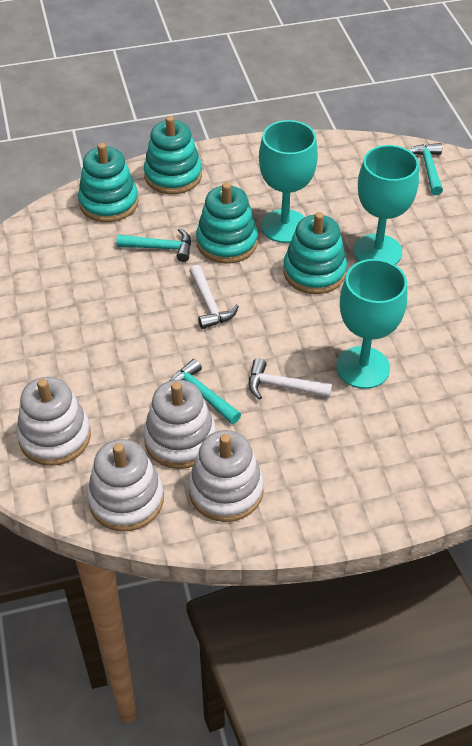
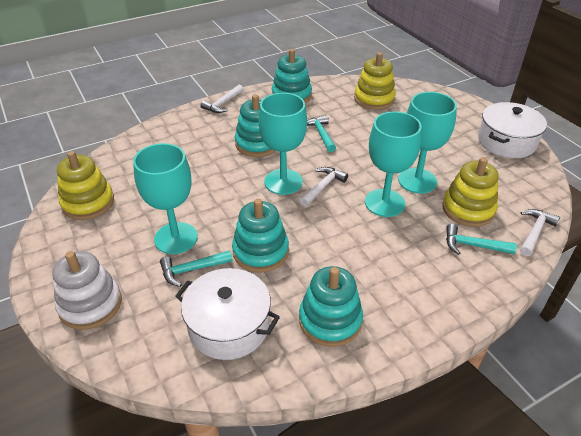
turquoise goblet: 3 -> 4
white hammer: 2 -> 3
white pot: 0 -> 2
white stacking toy: 4 -> 1
yellow stacking toy: 0 -> 3

